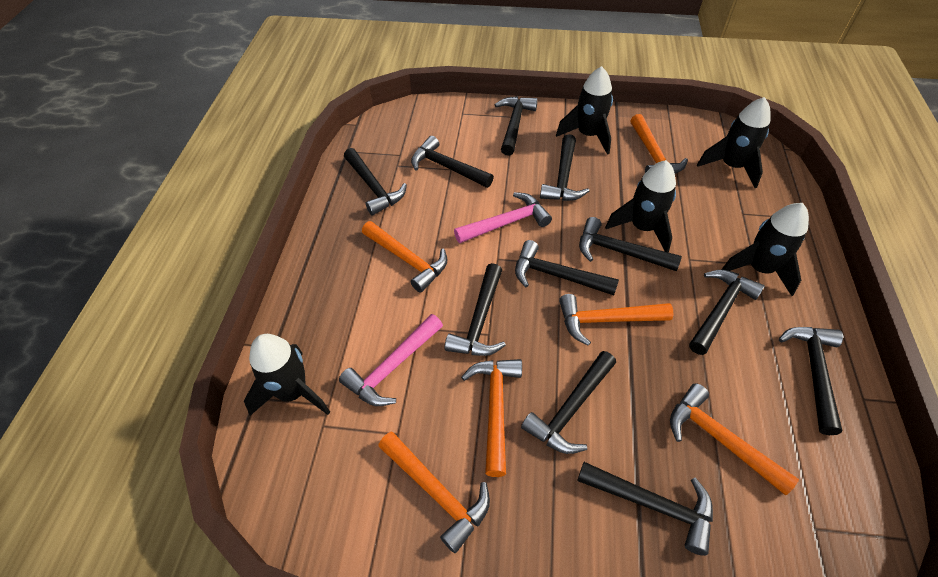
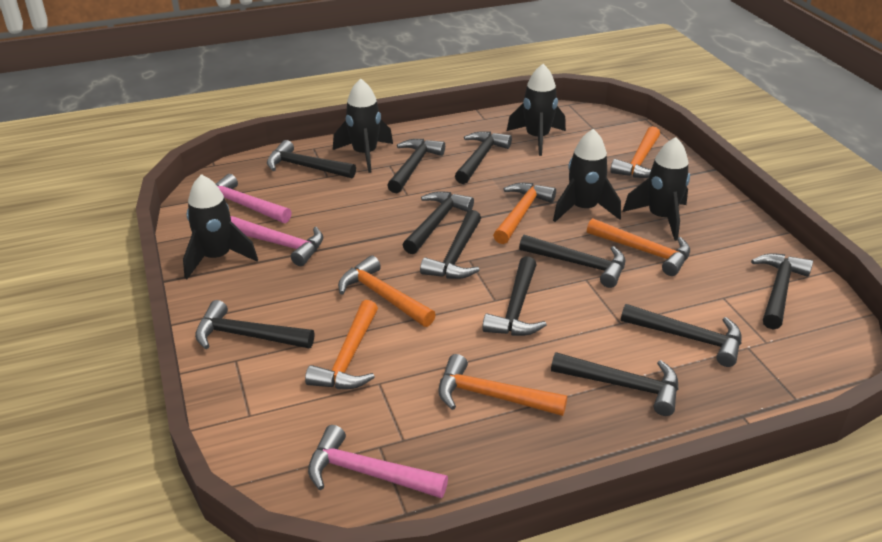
pink hammer: 2 -> 3

